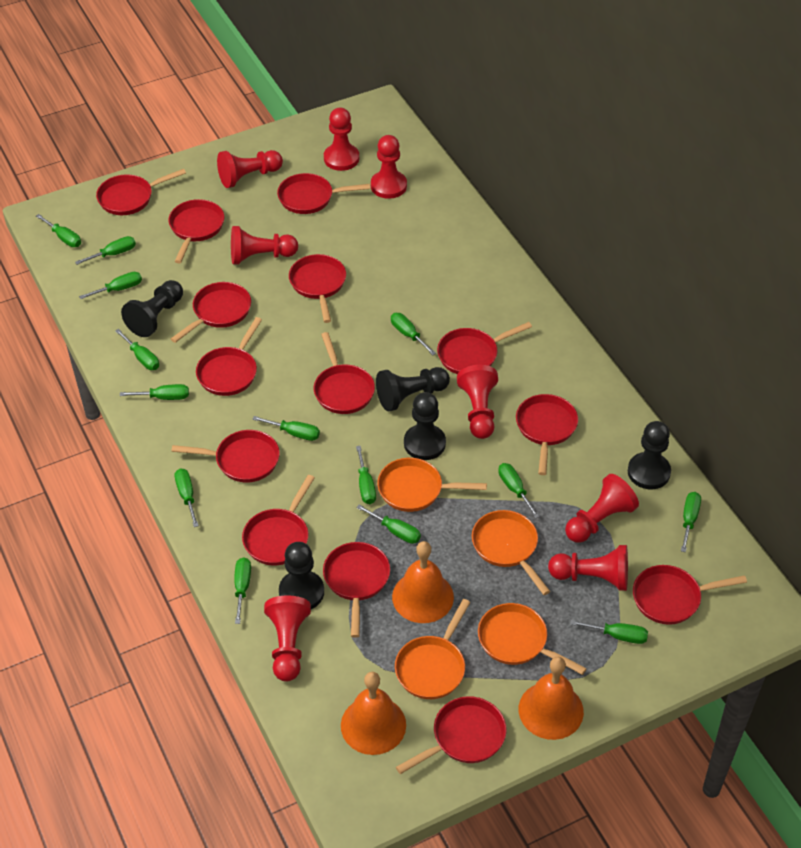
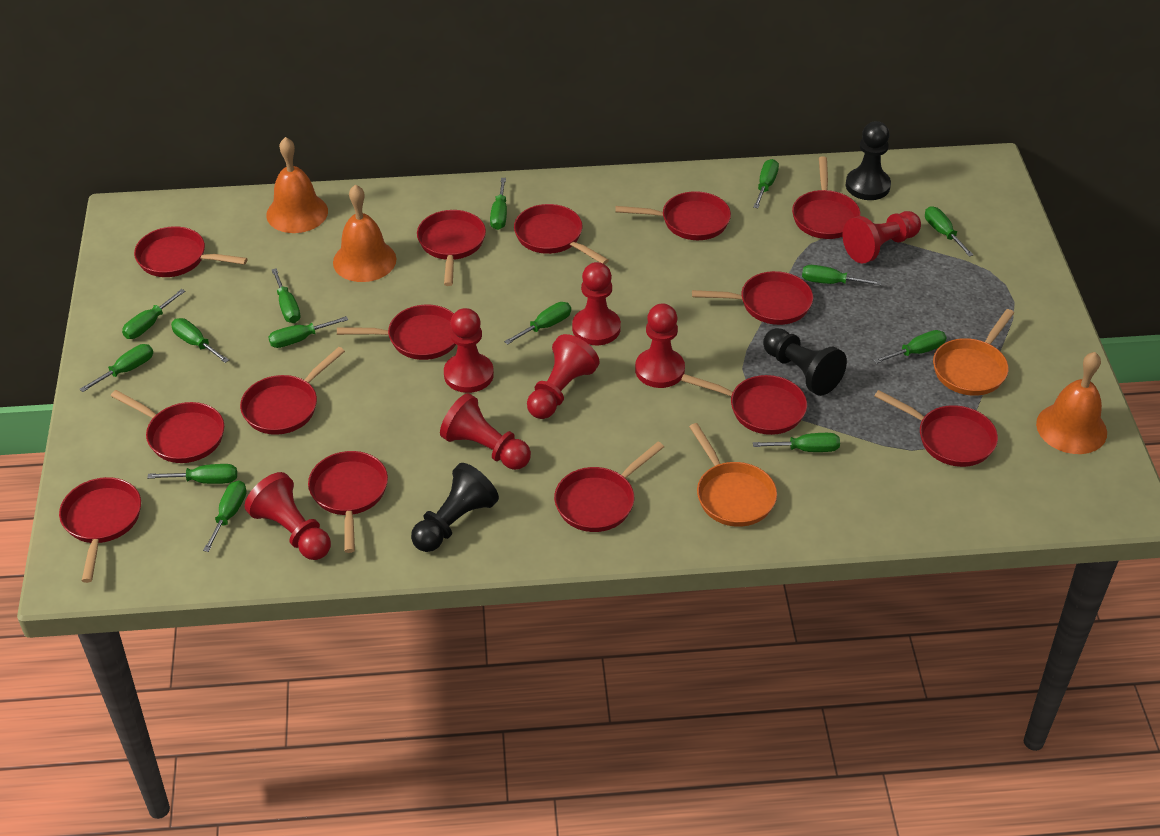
black pawn: 5 -> 3
orange pan: 4 -> 2
red pawn: 8 -> 7

